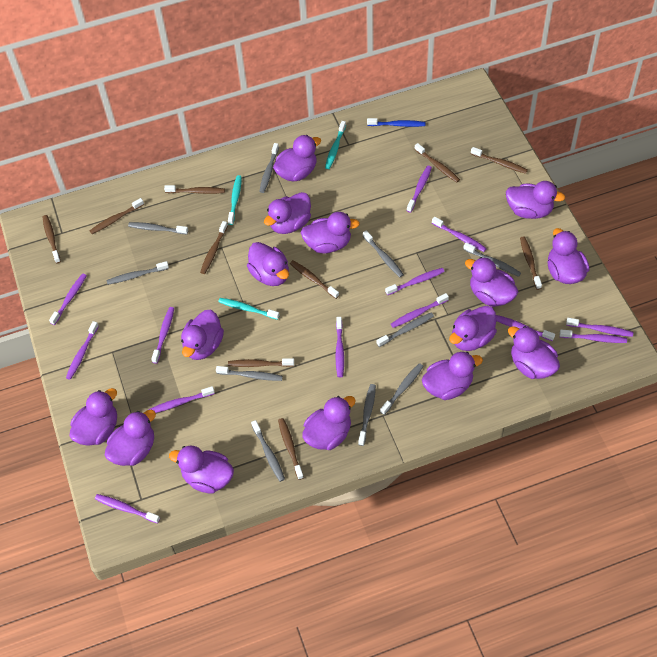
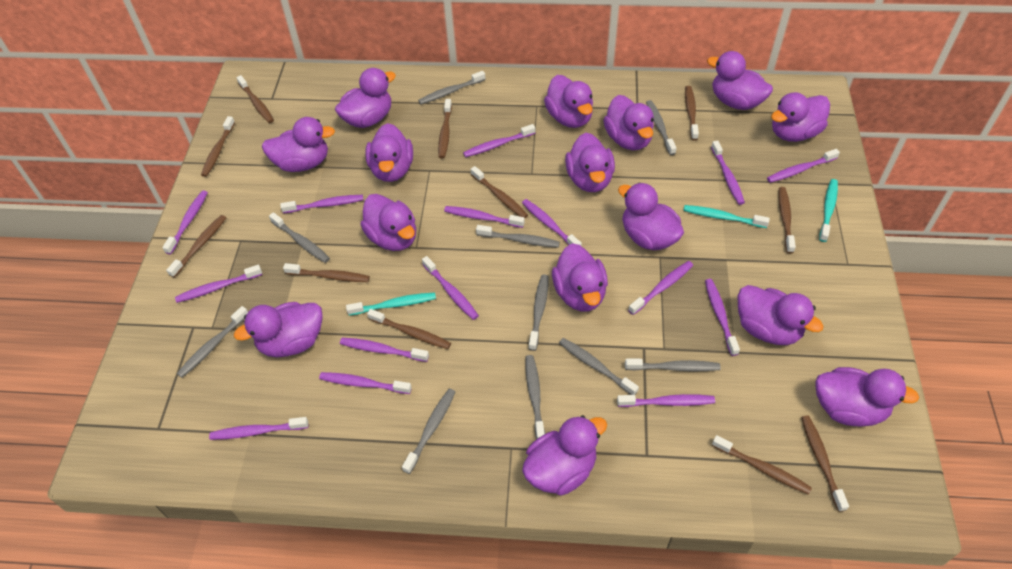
blue toothbrush: 1 -> 0
brown toothbrush: 10 -> 11
purple toothbrush: 13 -> 15

